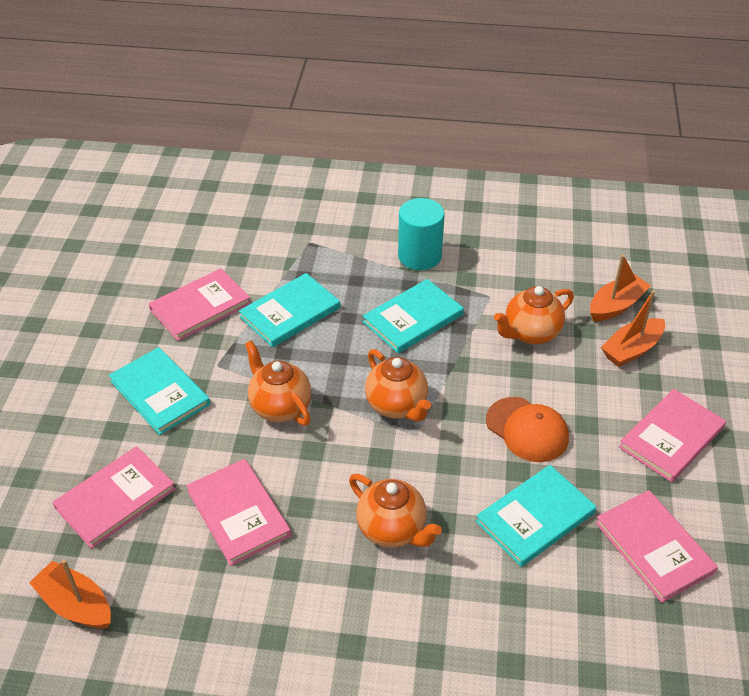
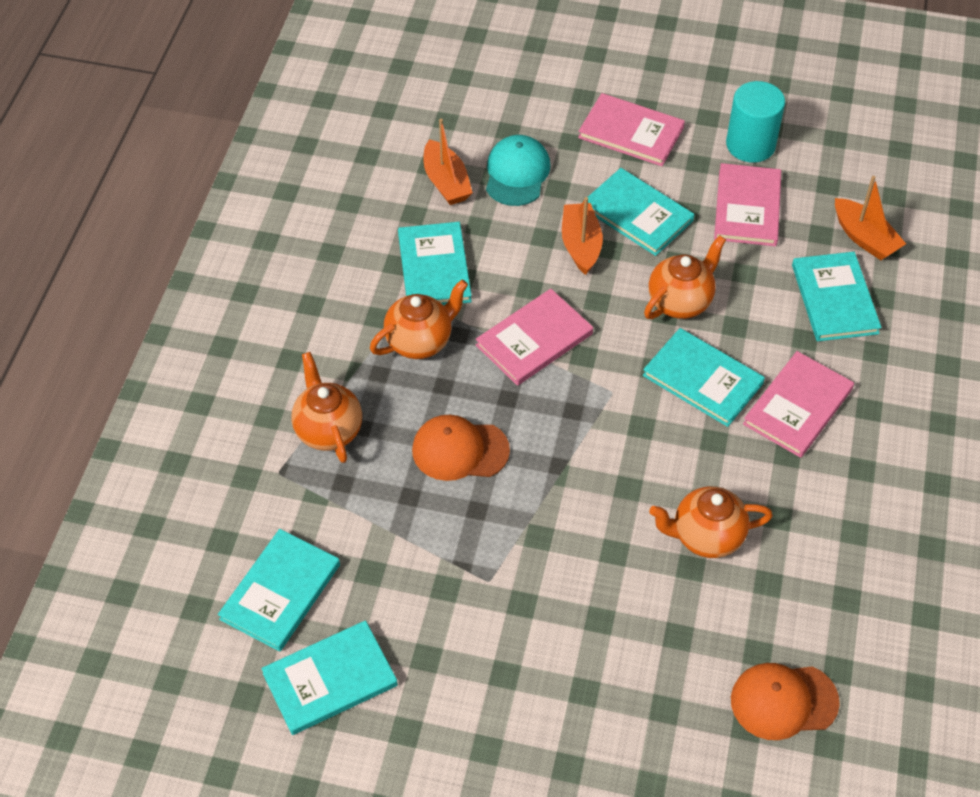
orange cap: 1 -> 2
pink book: 5 -> 4
turquoise book: 4 -> 6
turquoise cap: 0 -> 1

